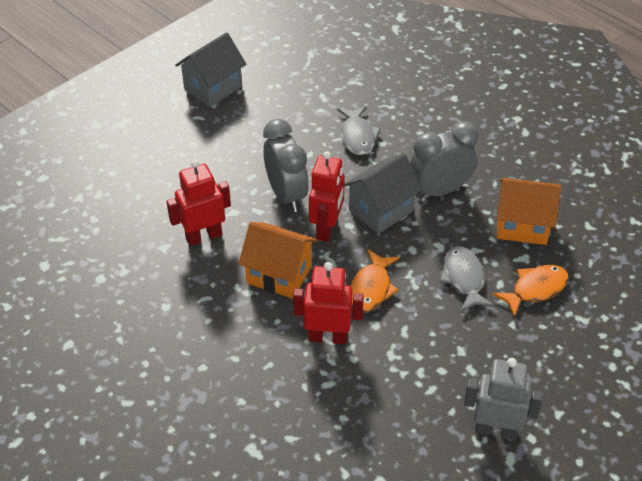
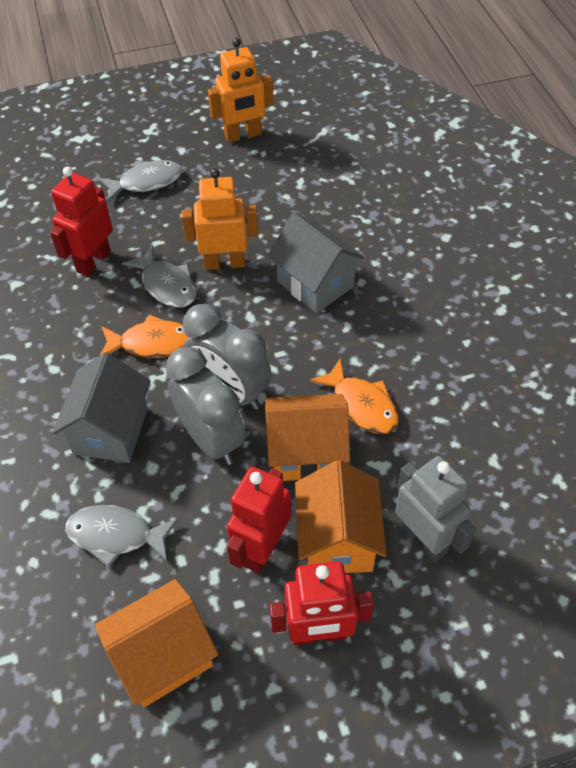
grey fish: 2 -> 3
orange house: 2 -> 3
orange robot: 0 -> 2

